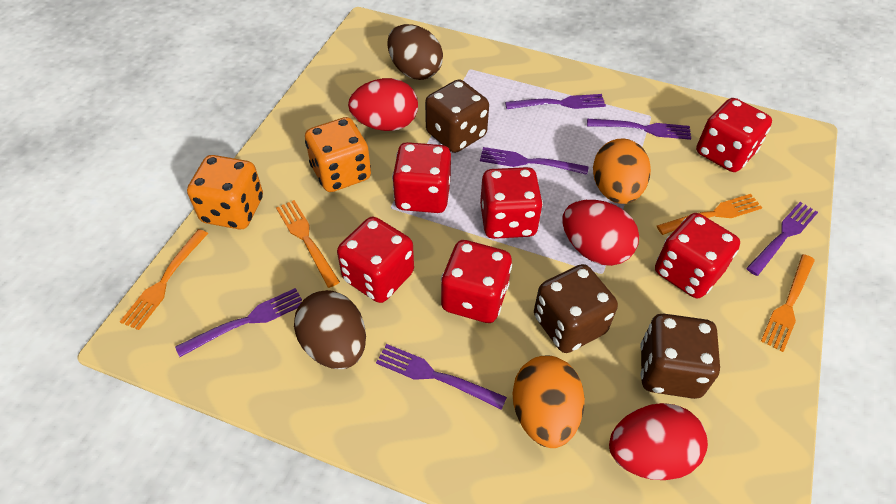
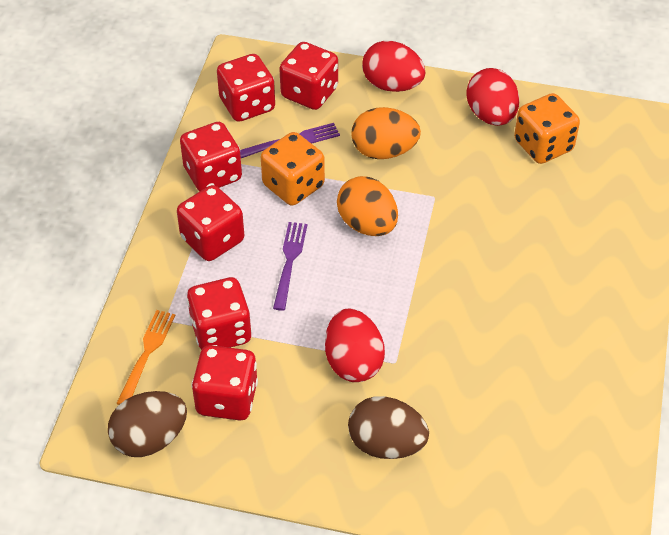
brown dice: 3 -> 0
orange fork: 4 -> 1
purple fork: 6 -> 2

